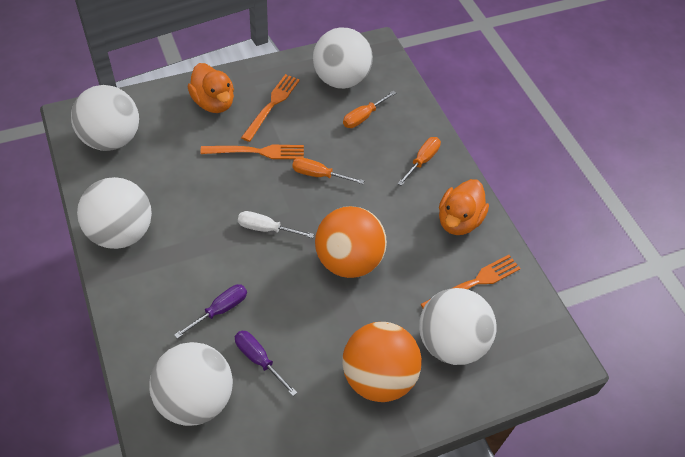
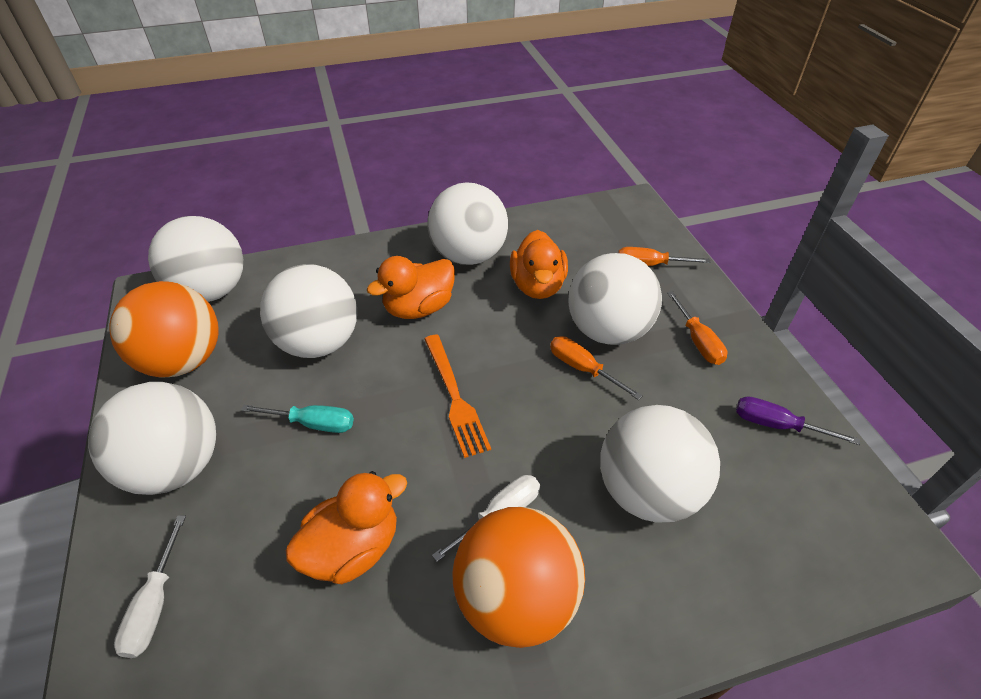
orange duck: 2 -> 3
orange fork: 3 -> 1
purple screwdriver: 2 -> 1
turquoise screwdriver: 0 -> 1
white ball: 5 -> 6
white screwdriver: 1 -> 2

